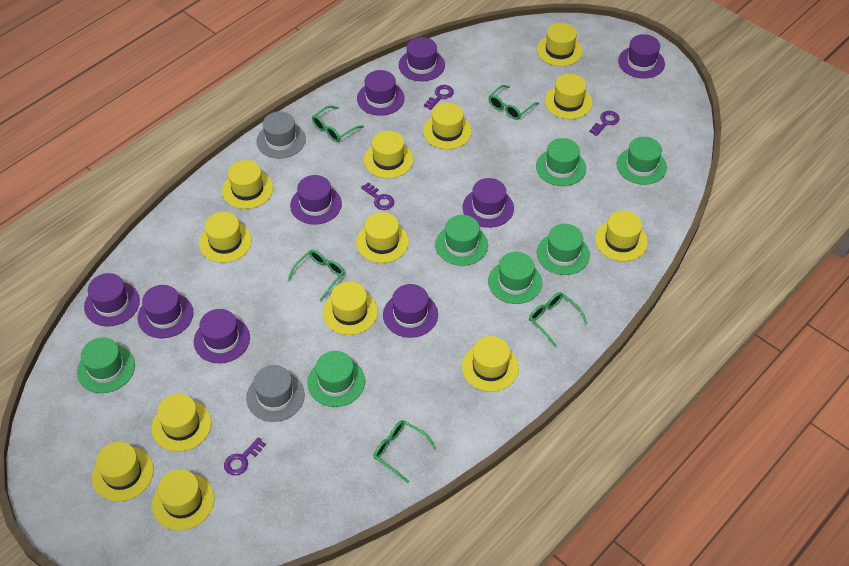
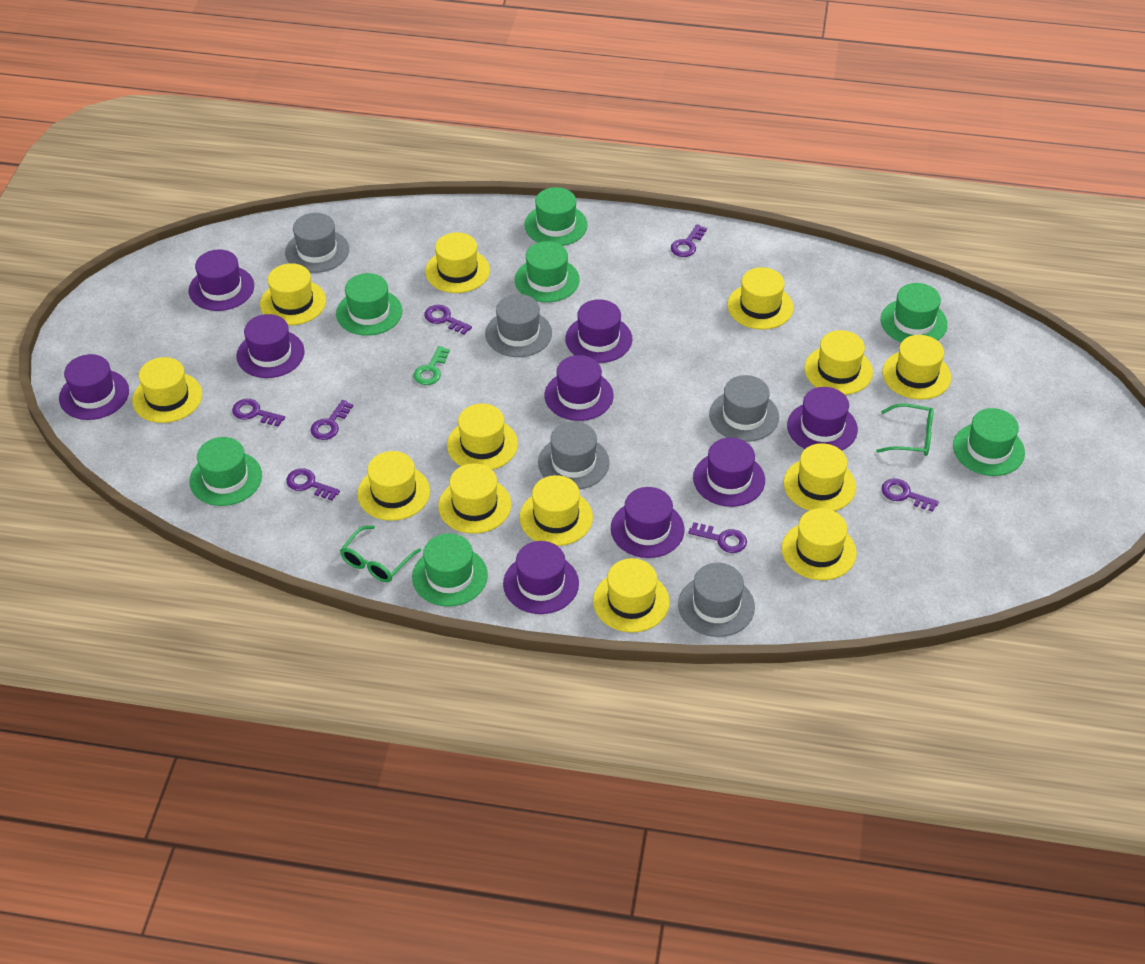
green glasses: 5 -> 2
green key: 0 -> 1
grey hat: 2 -> 5
purple key: 4 -> 7

